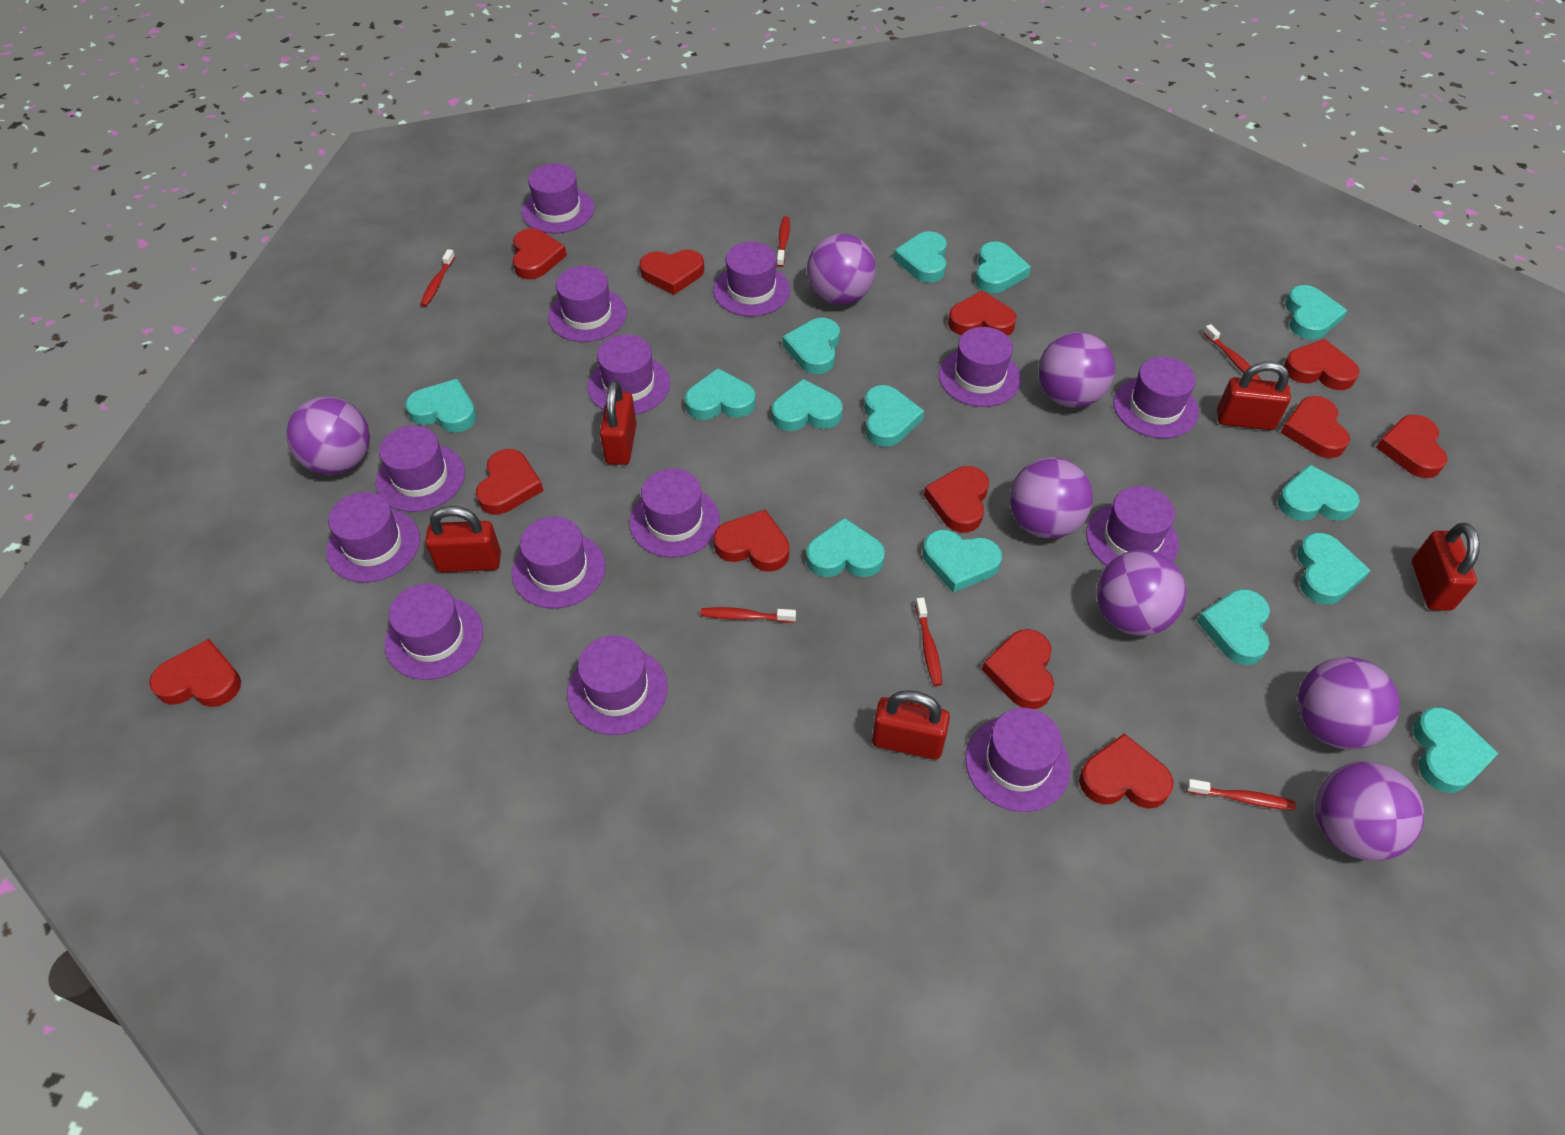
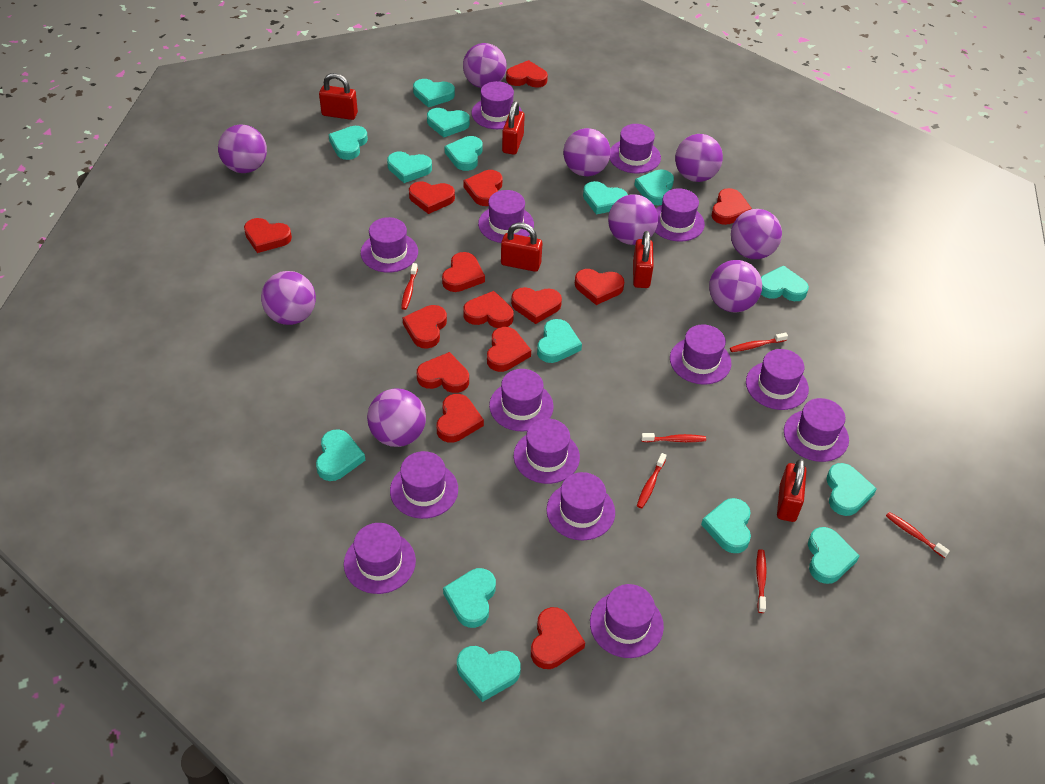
purple ball: 7 -> 9
red heart: 12 -> 14
turquoise heart: 14 -> 15

